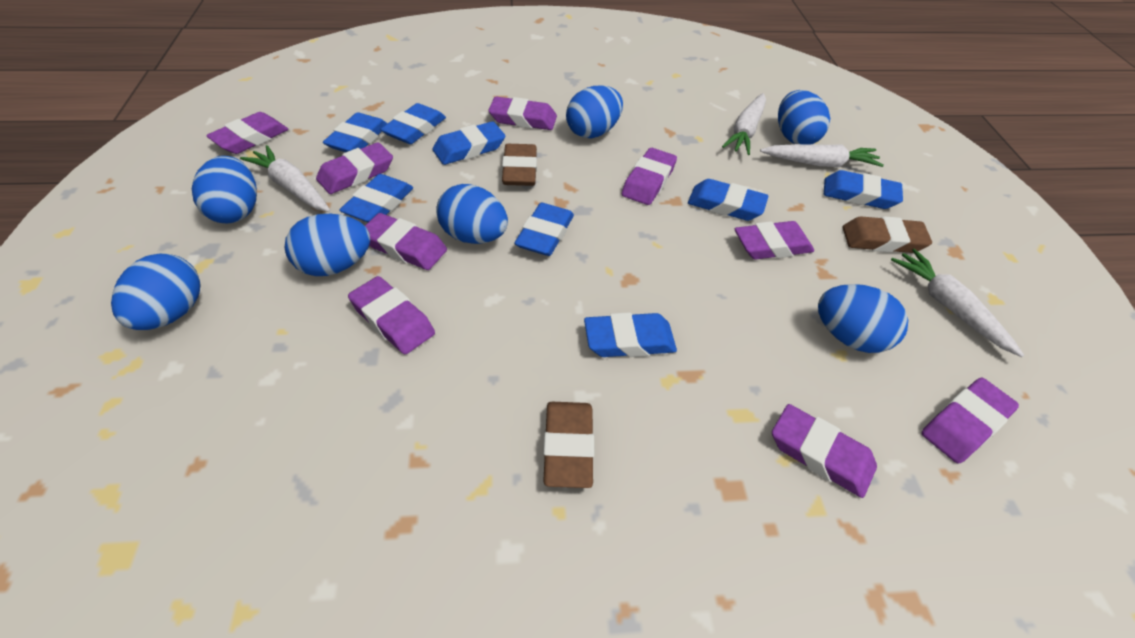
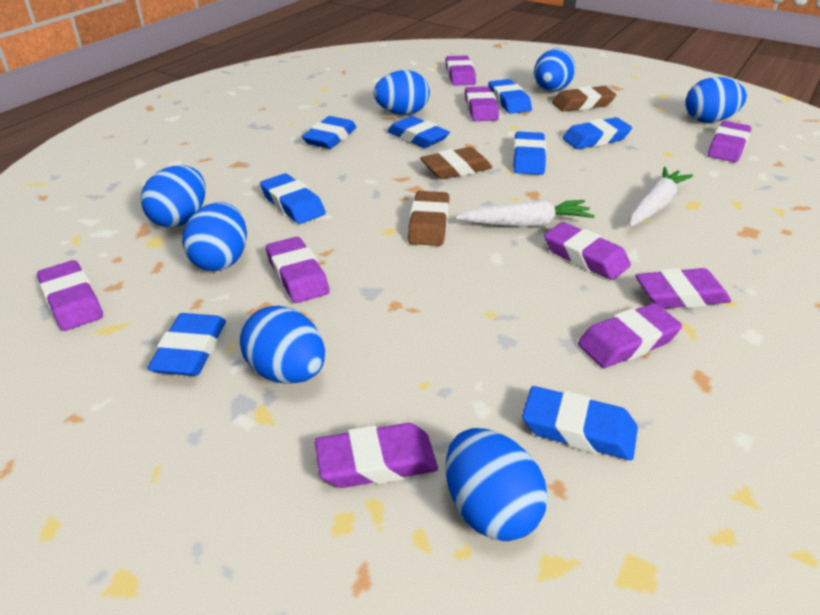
white carrot: 4 -> 2

